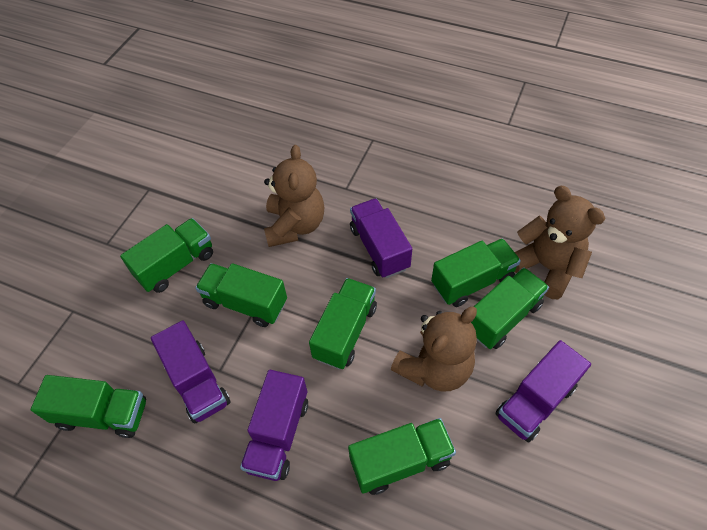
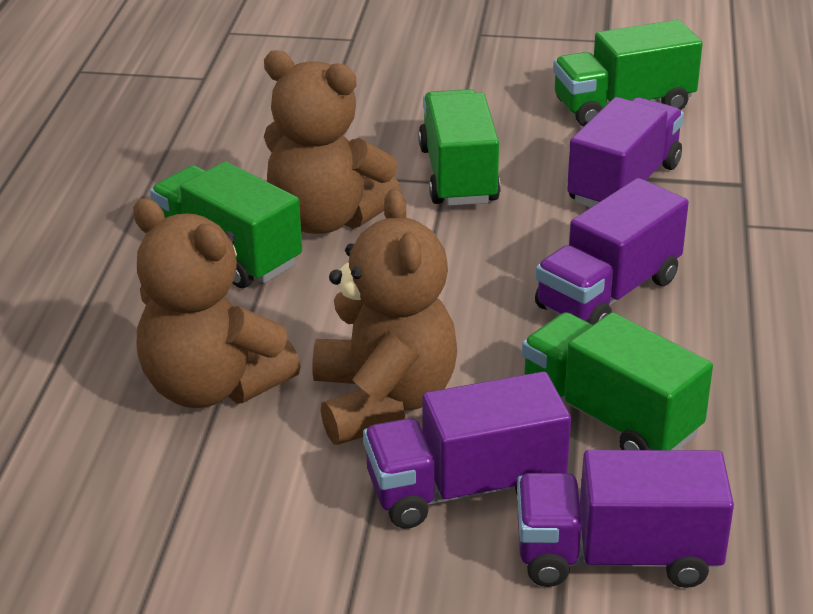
green truck: 7 -> 4

